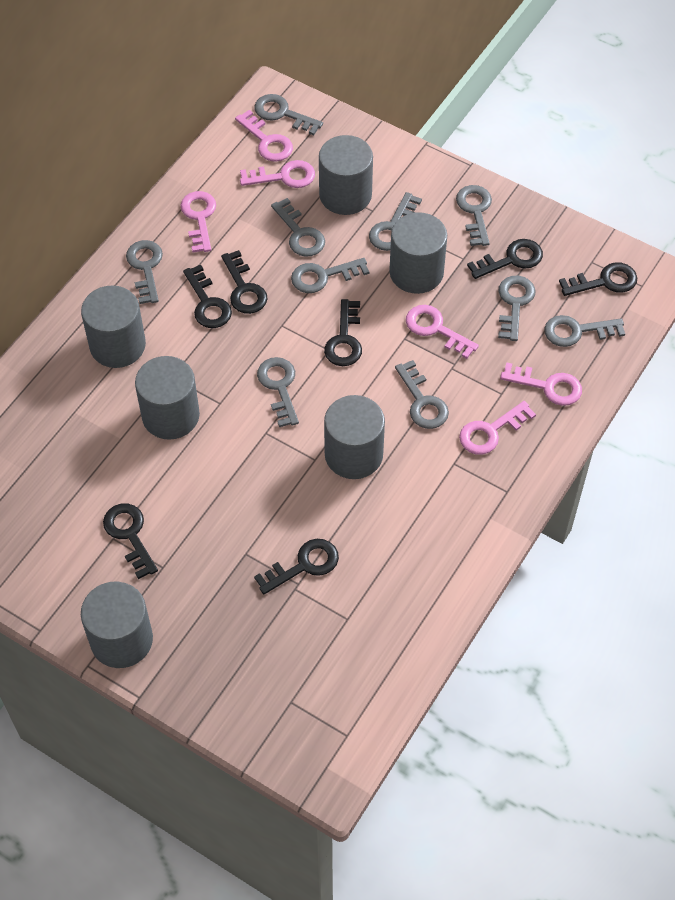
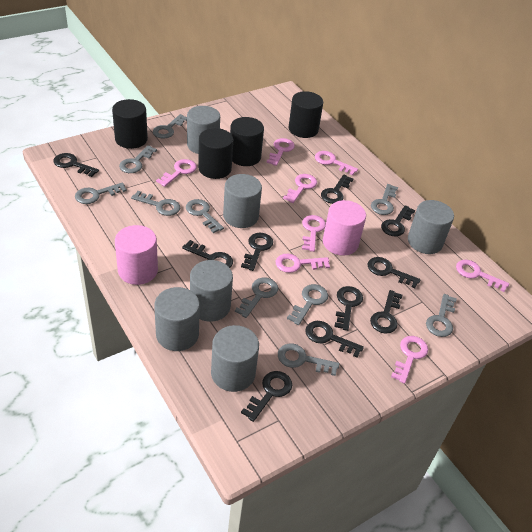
black cylinder: 0 -> 4
black key: 7 -> 10
pink cylinder: 0 -> 2
pink key: 6 -> 8

